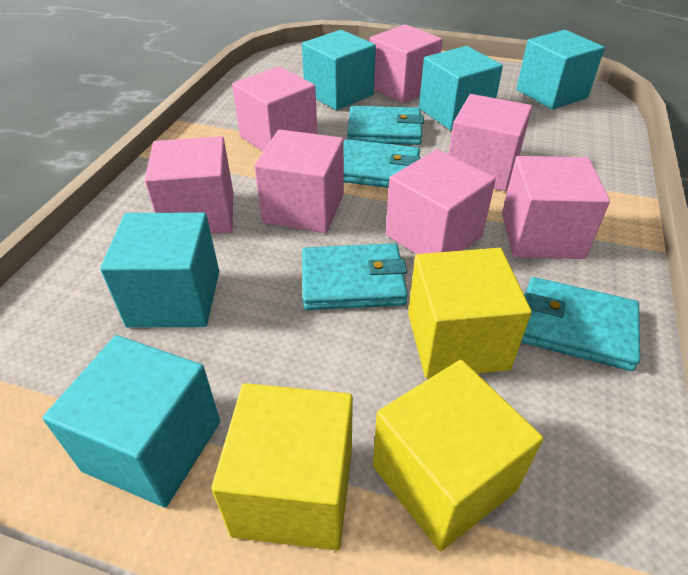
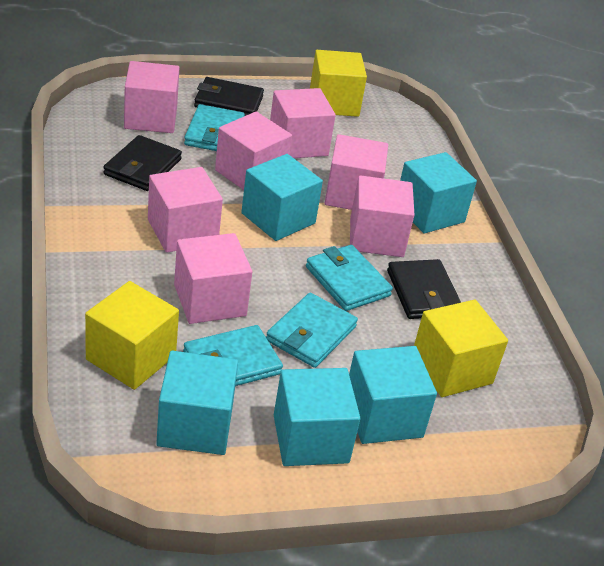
black wallet: 0 -> 3

